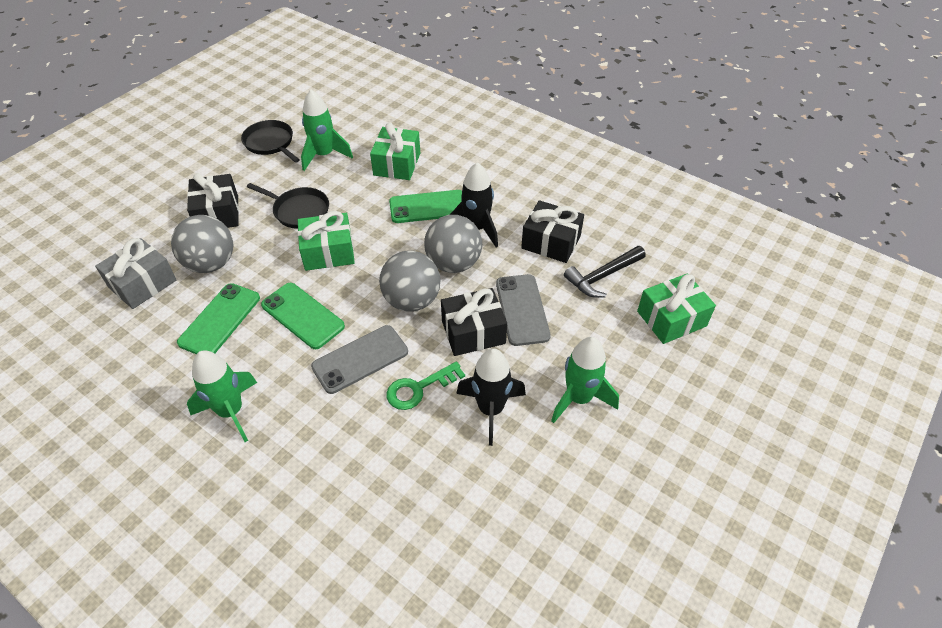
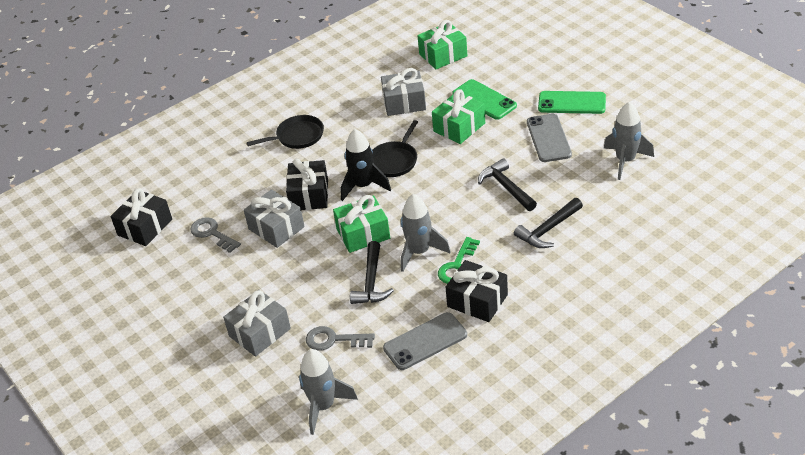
black hammer: 1 -> 3
black rocket: 2 -> 1
green phone: 3 -> 2
green rocket: 3 -> 0
grey ball: 3 -> 0
grey gift: 1 -> 3
grey key: 0 -> 2
grey rocket: 0 -> 3

